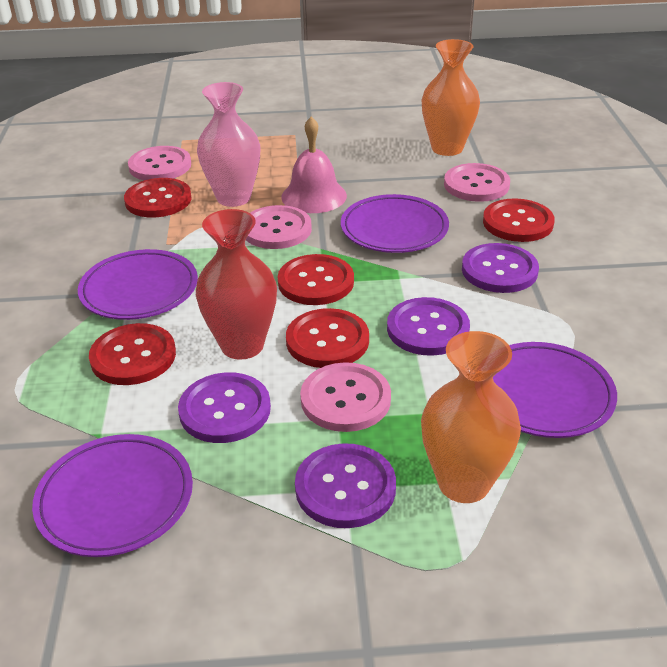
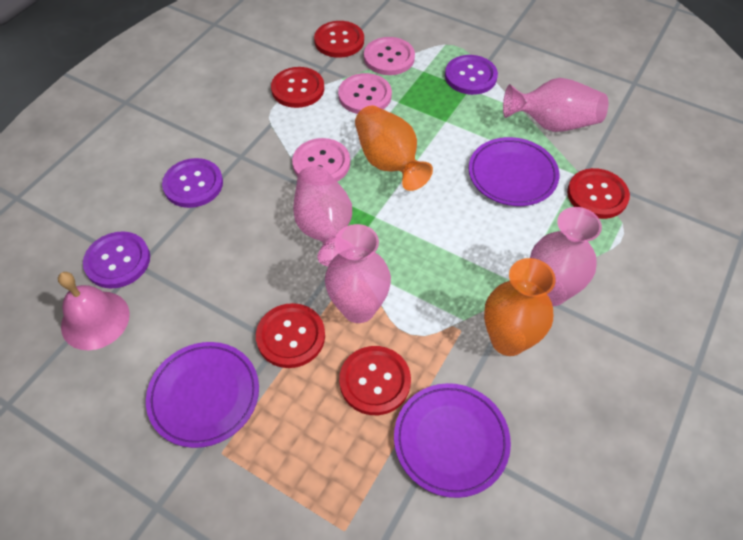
pink button: 4 -> 3
pink vase: 1 -> 4
purple button: 4 -> 3
purple plate: 4 -> 3
red vase: 1 -> 0

